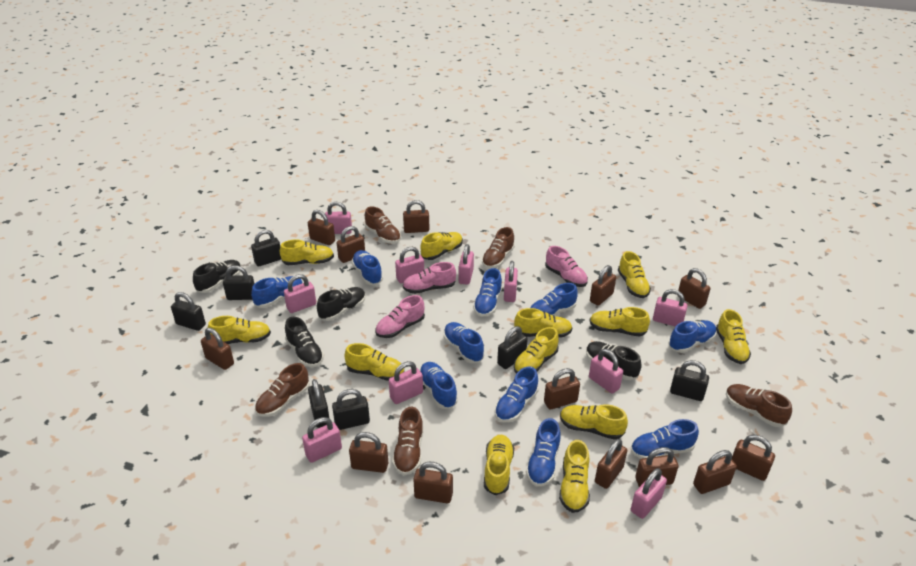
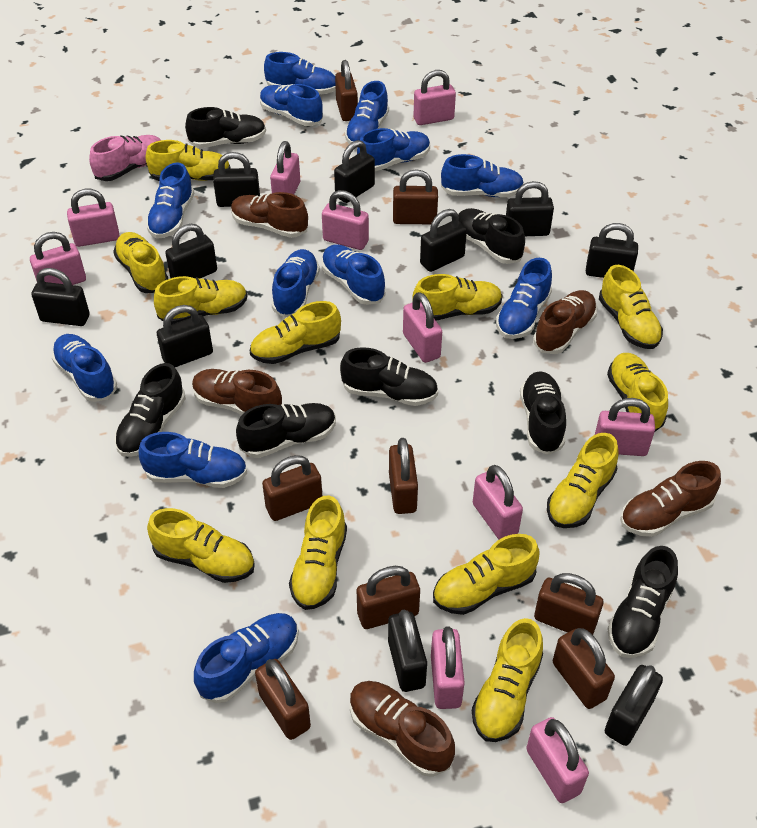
black padlock: 7 -> 10
black shoe: 4 -> 7
blue shoe: 10 -> 12
brown padlock: 13 -> 8
pink shoe: 3 -> 1

